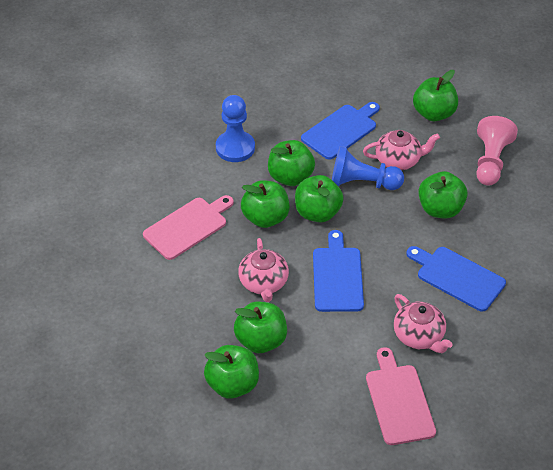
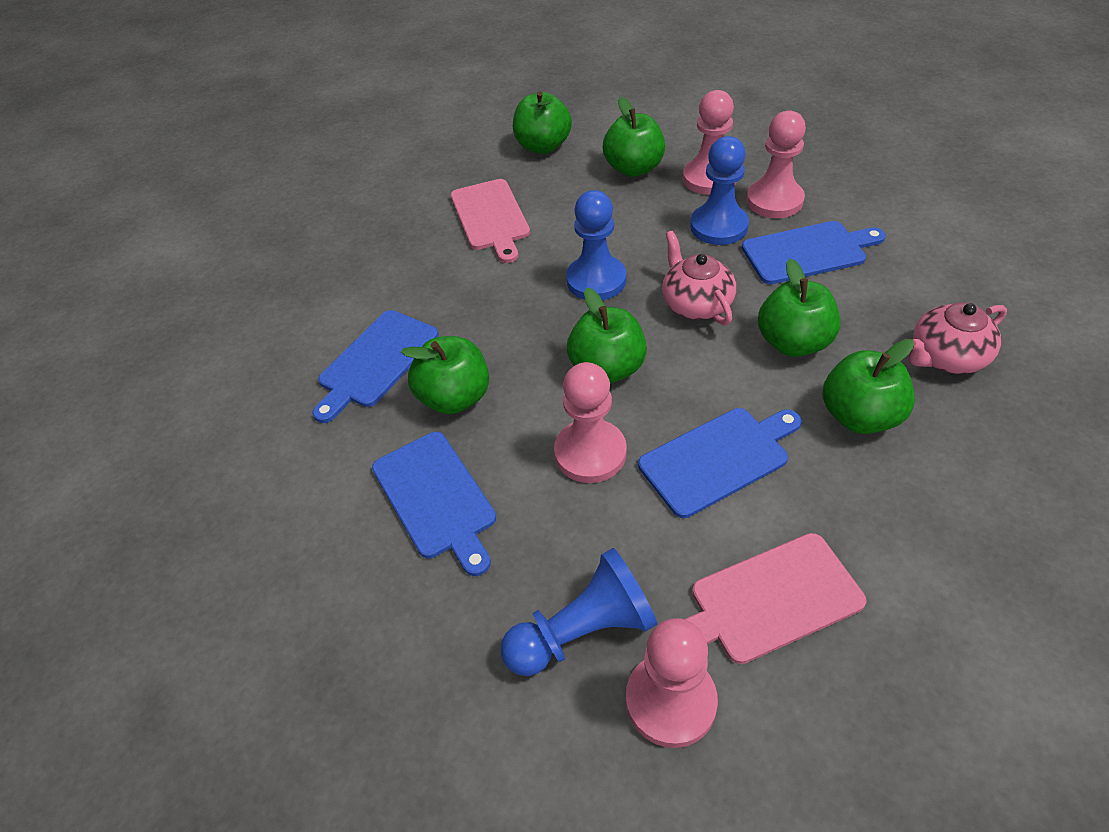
blue cutting board: 3 -> 4
blue pawn: 2 -> 3
green apple: 7 -> 6
pink pawn: 1 -> 4
pink teapot: 3 -> 2

